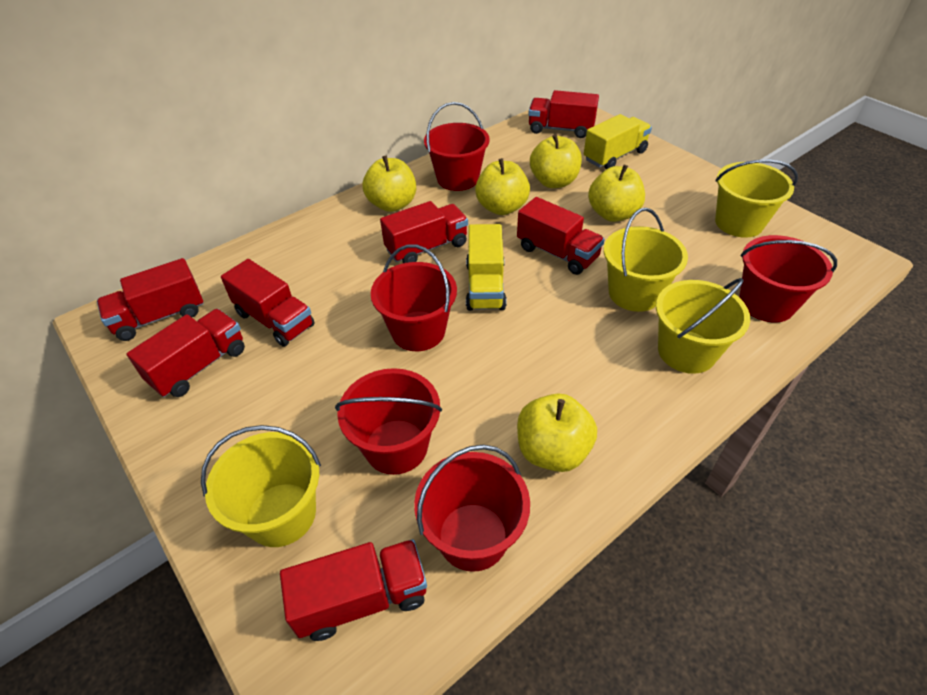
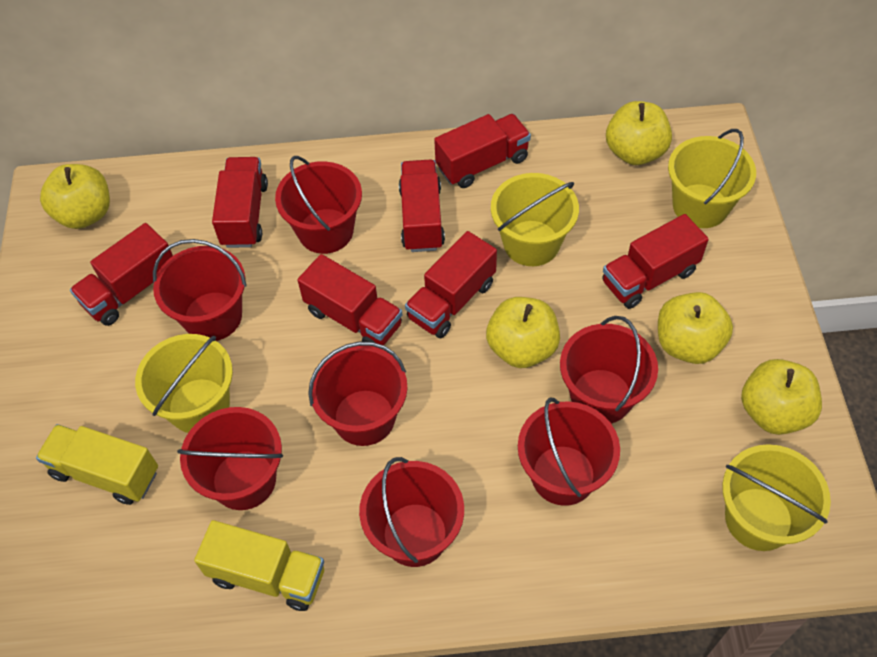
red bucket: 5 -> 7

